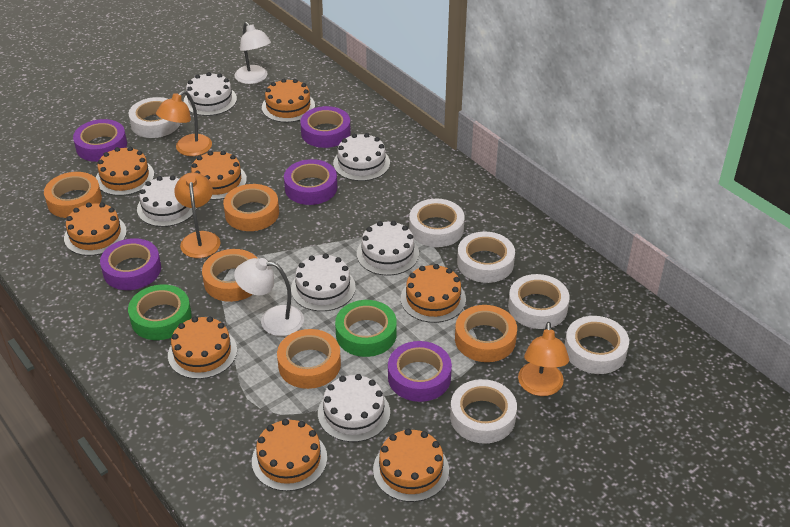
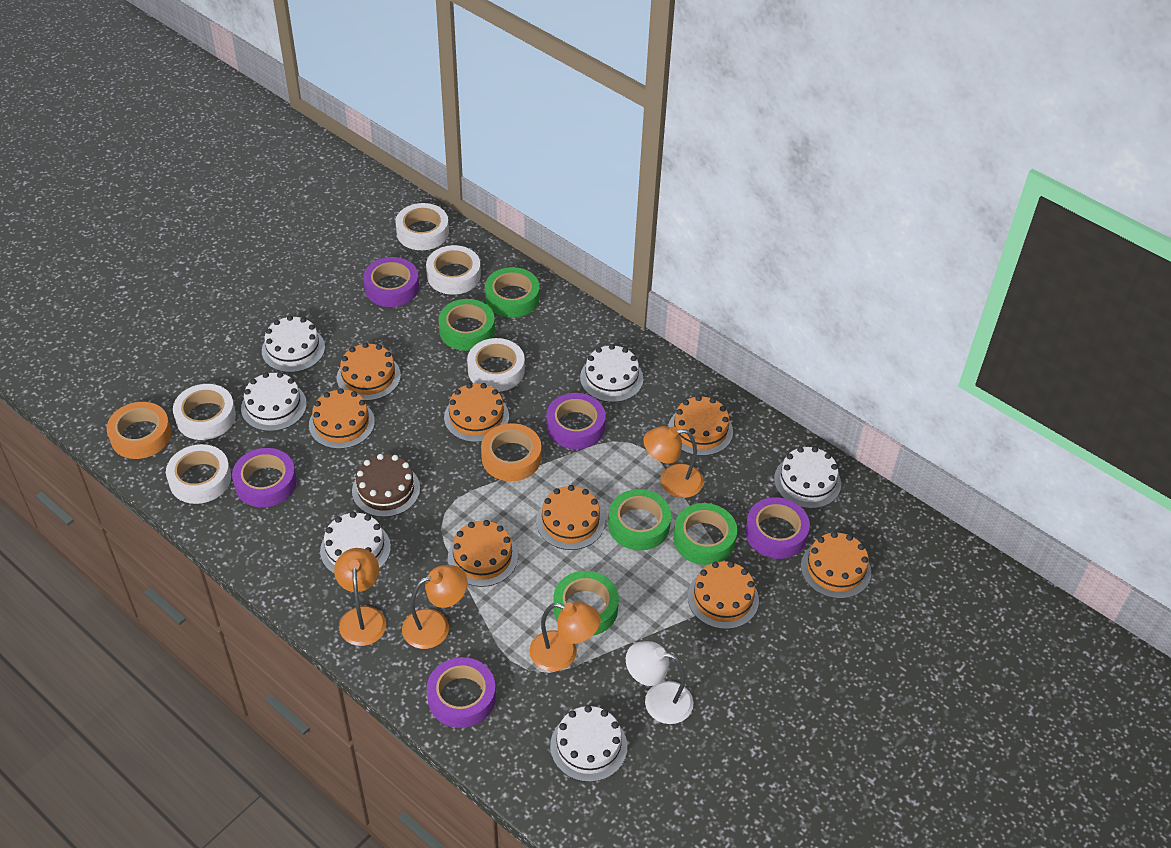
brown cake: 0 -> 1
green tape: 2 -> 5
orange lamp: 3 -> 4
orange tape: 5 -> 2
white lamp: 2 -> 1
white tape: 6 -> 5

